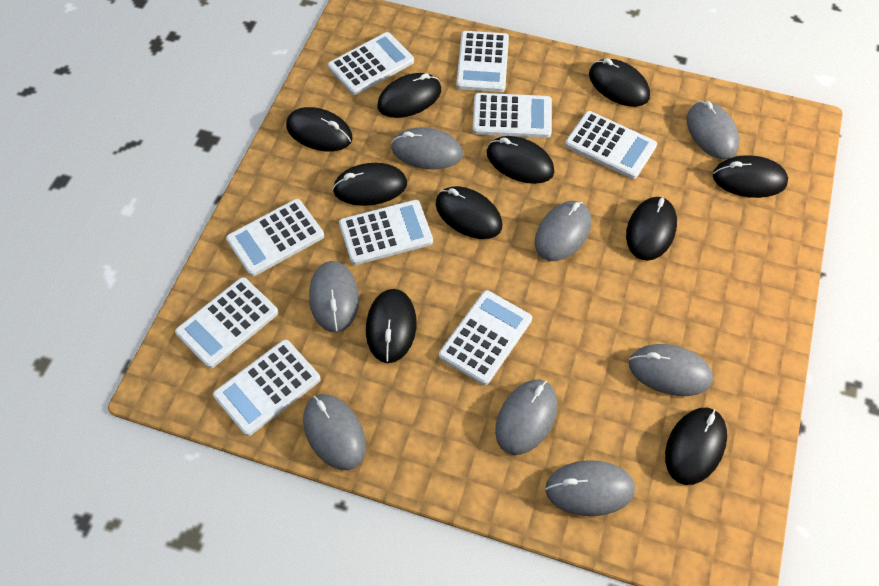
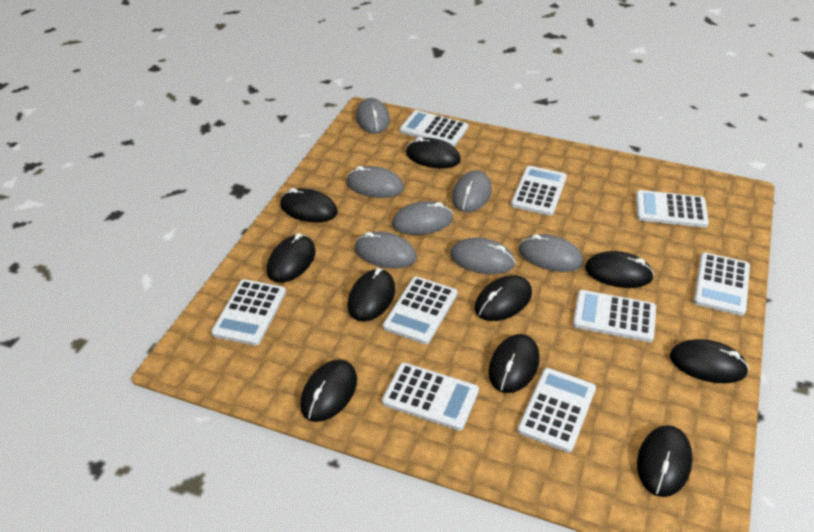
grey mouse: 8 -> 7

